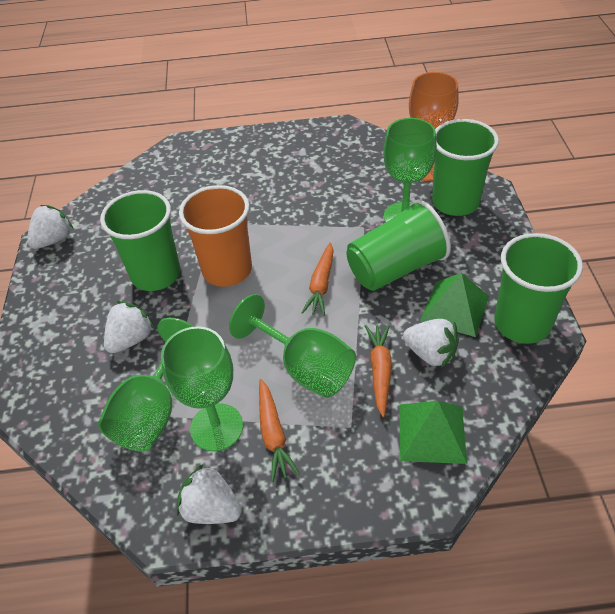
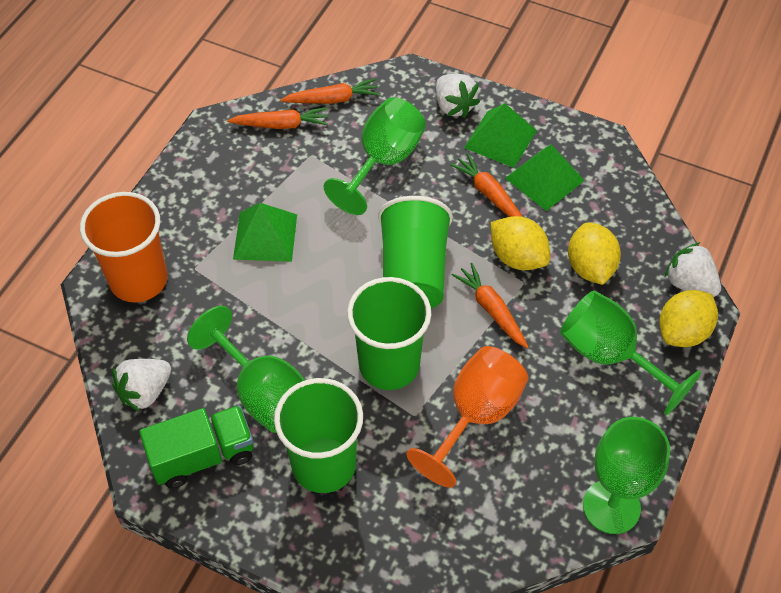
green cup: 4 -> 3
green pyramid: 2 -> 3
green truck: 0 -> 1
orange carrot: 3 -> 4
white strawberry: 4 -> 3
yellow lemon: 0 -> 3

